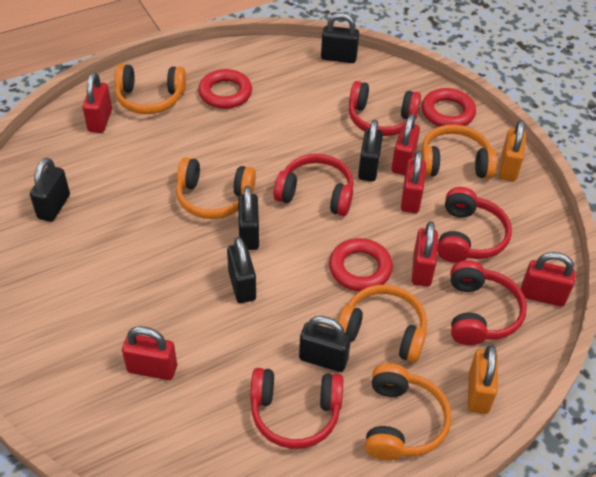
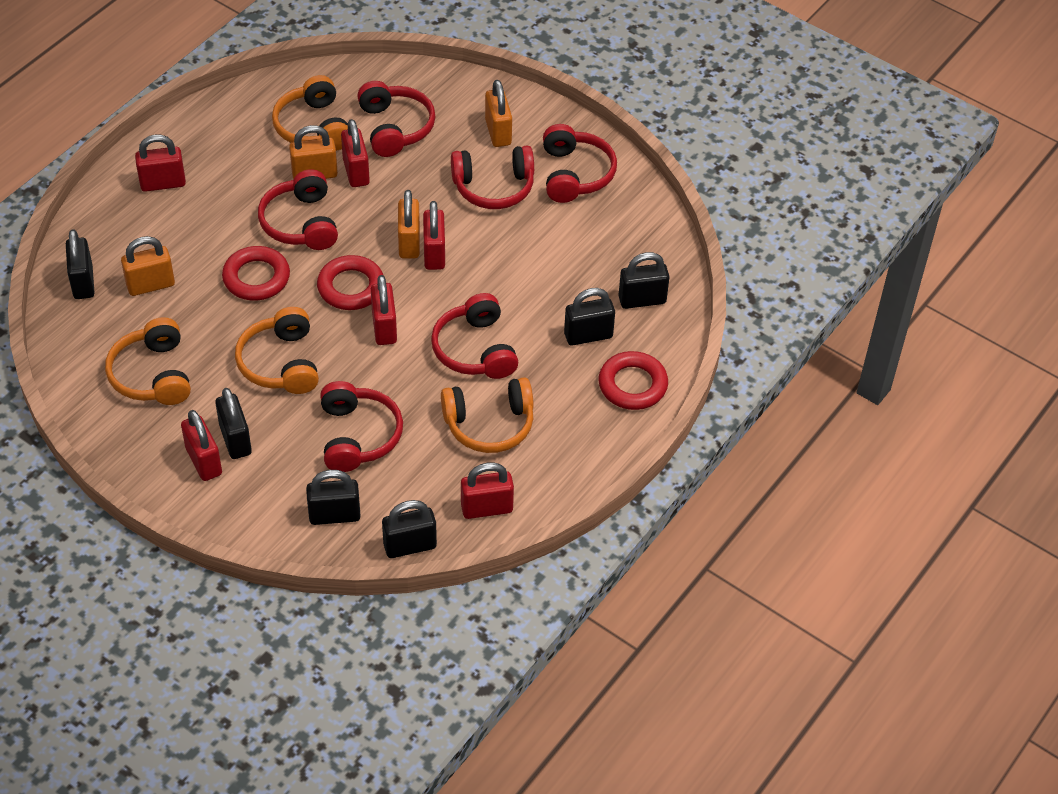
orange headphones: 5 -> 4
orange padlock: 2 -> 4
red headphones: 5 -> 6

